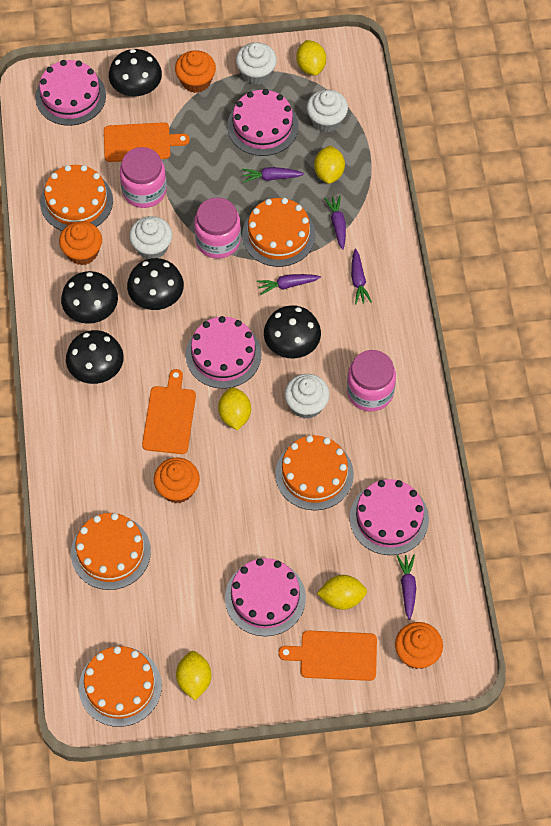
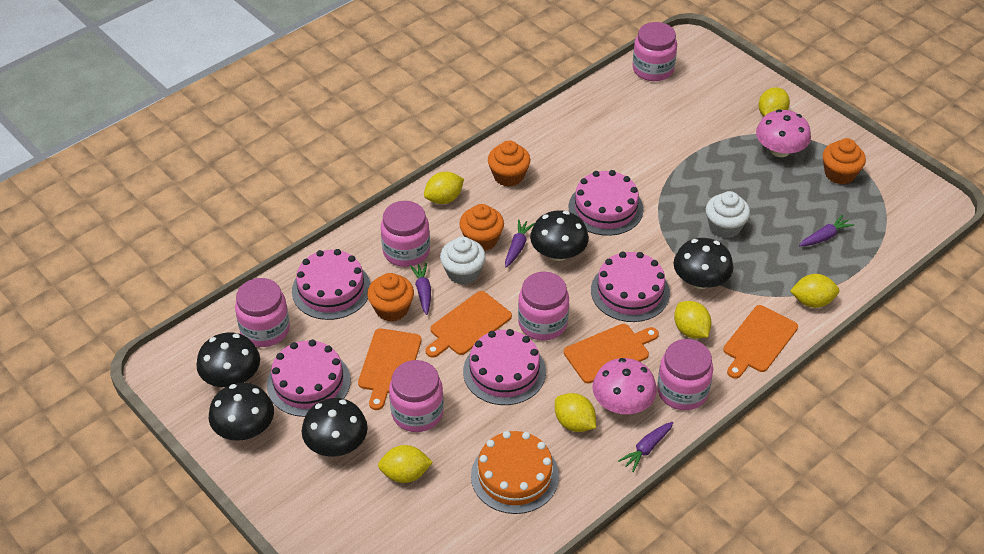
orange cake: 5 -> 1
orange cutting board: 3 -> 4
pink jar: 3 -> 6
pink mushroom: 0 -> 2
purple carrot: 5 -> 4
white cupcake: 4 -> 2
yellow lemon: 5 -> 6

